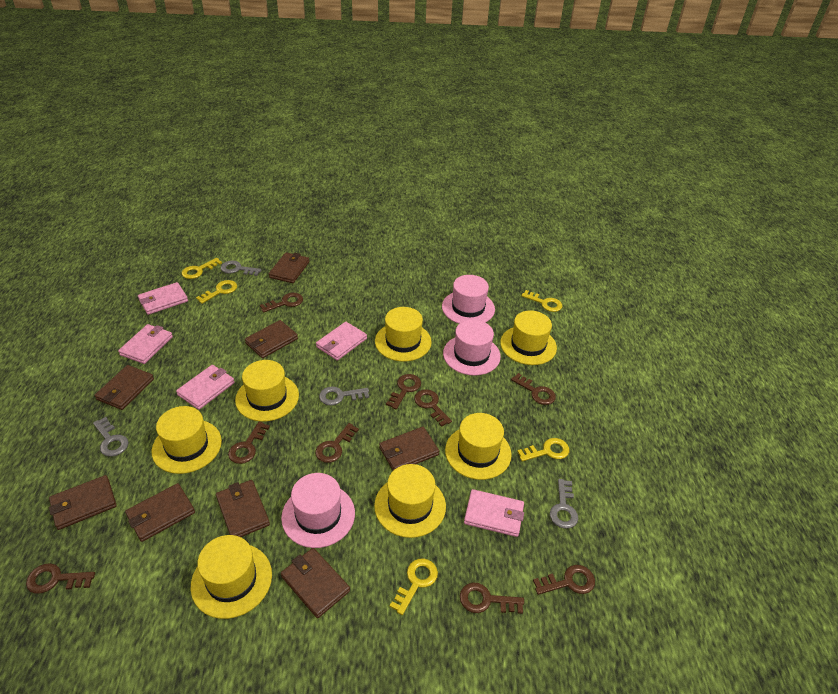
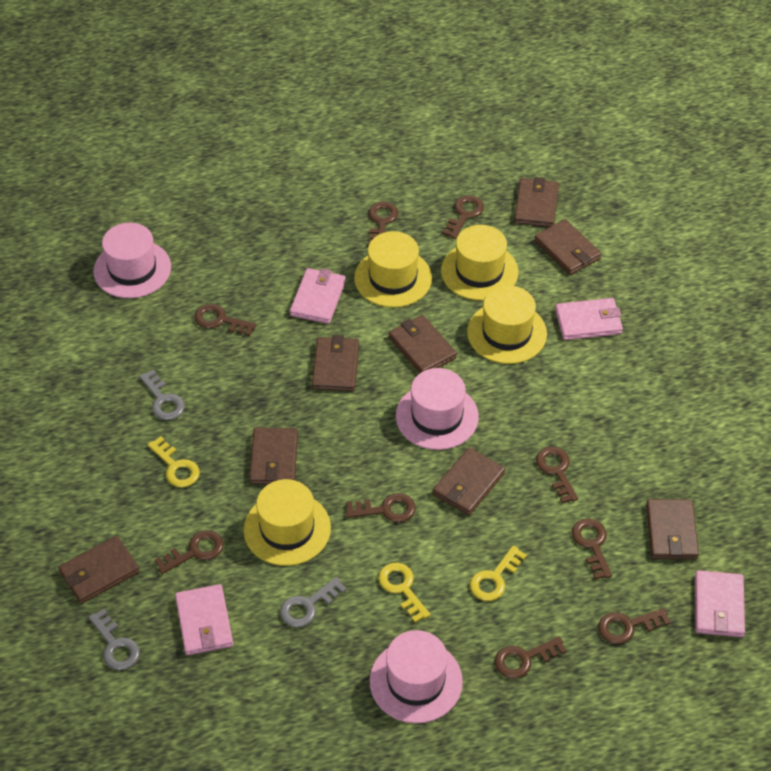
grey key: 4 -> 3
pink wallet: 5 -> 4
yellow hat: 7 -> 4
yellow key: 5 -> 3

